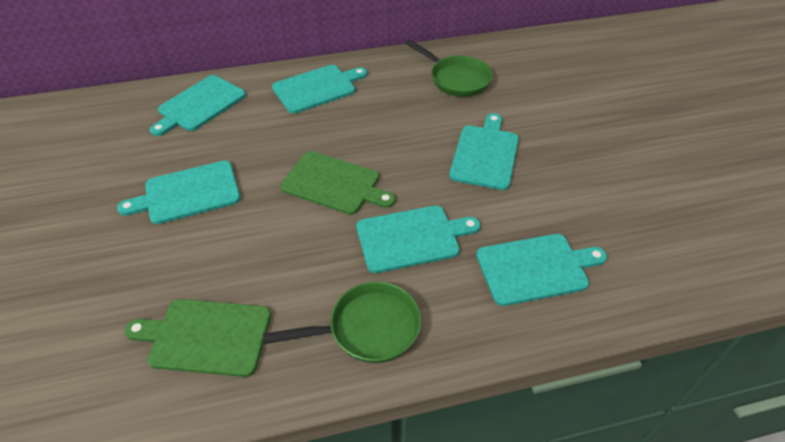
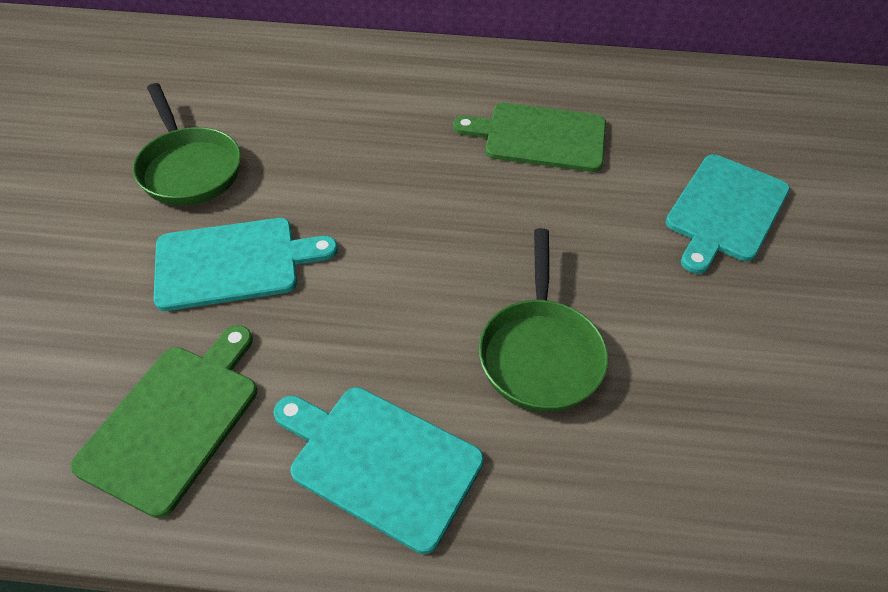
turquoise cutting board: 6 -> 3

